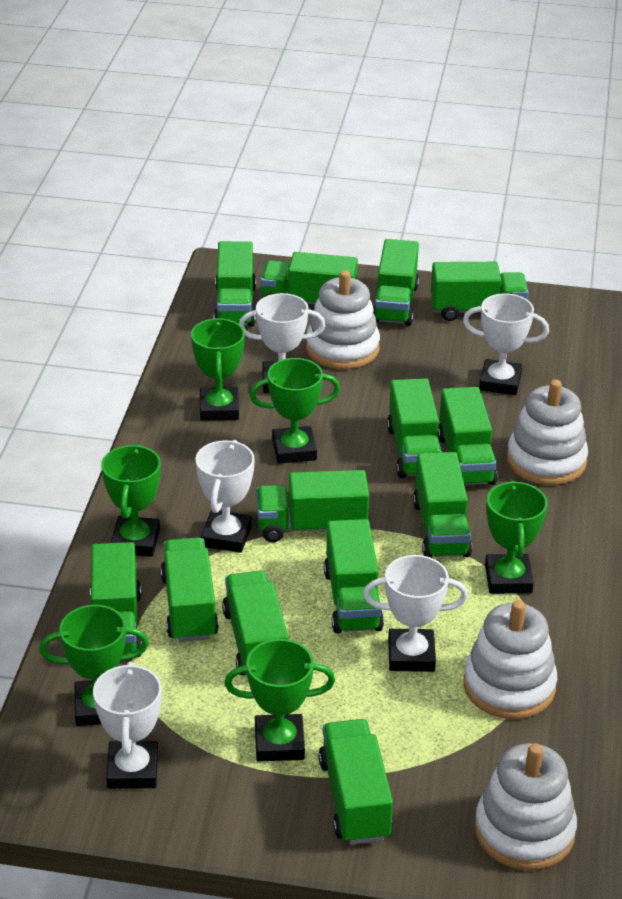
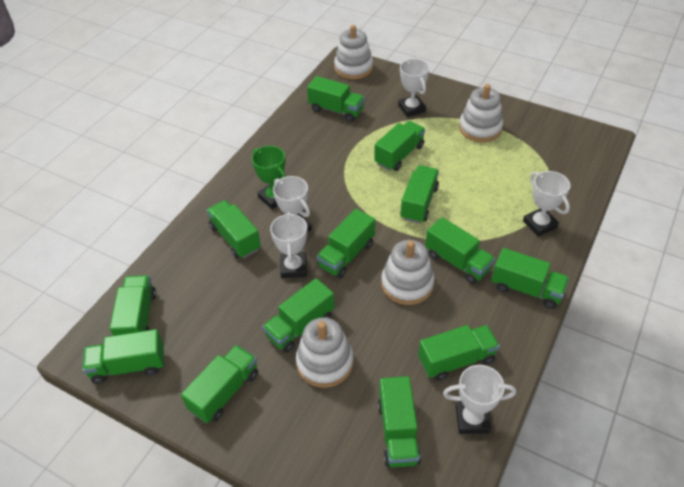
green trophy: 6 -> 1

